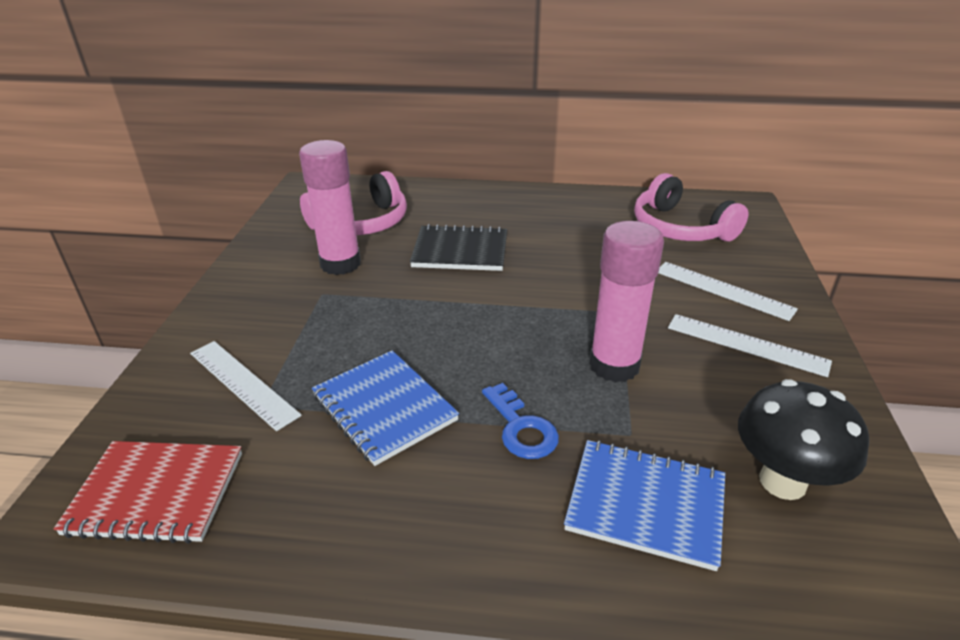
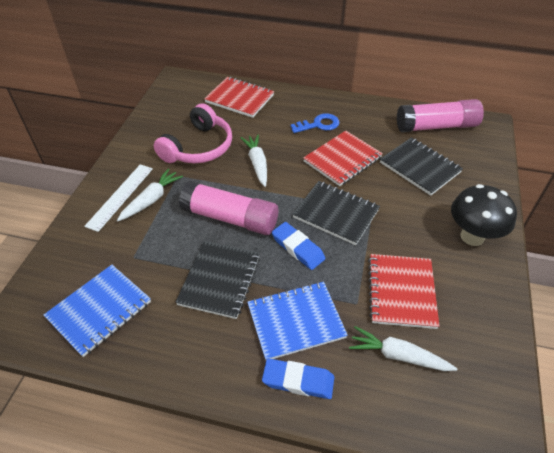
black notebook: 1 -> 3
blue eraser: 0 -> 2
pink headphones: 2 -> 1
red notebook: 1 -> 3
white carrot: 0 -> 3
white ruler: 3 -> 1

